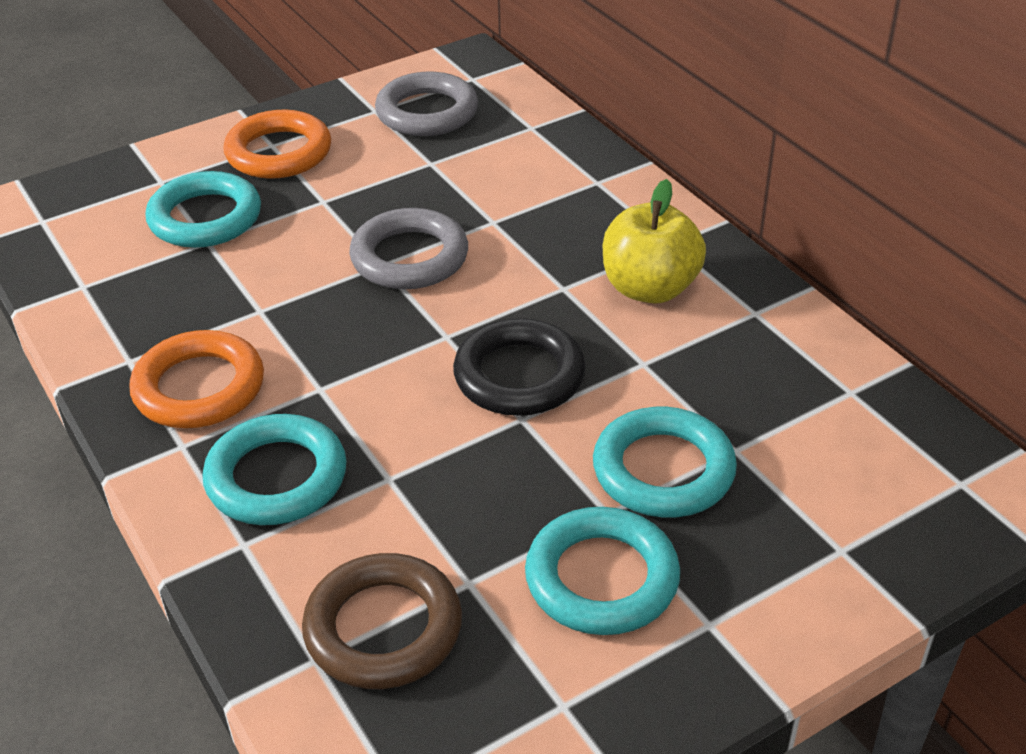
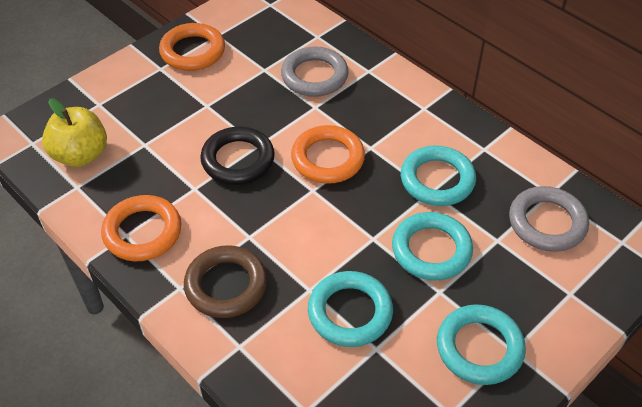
orange ring: 2 -> 3

